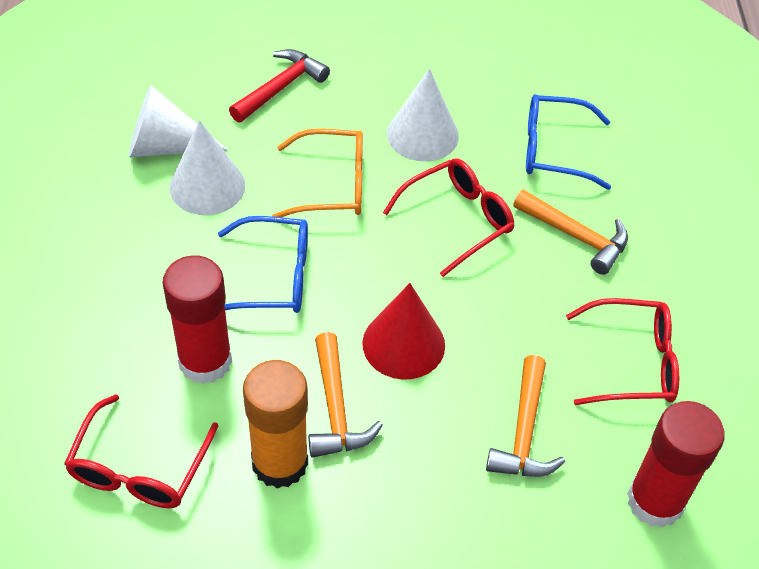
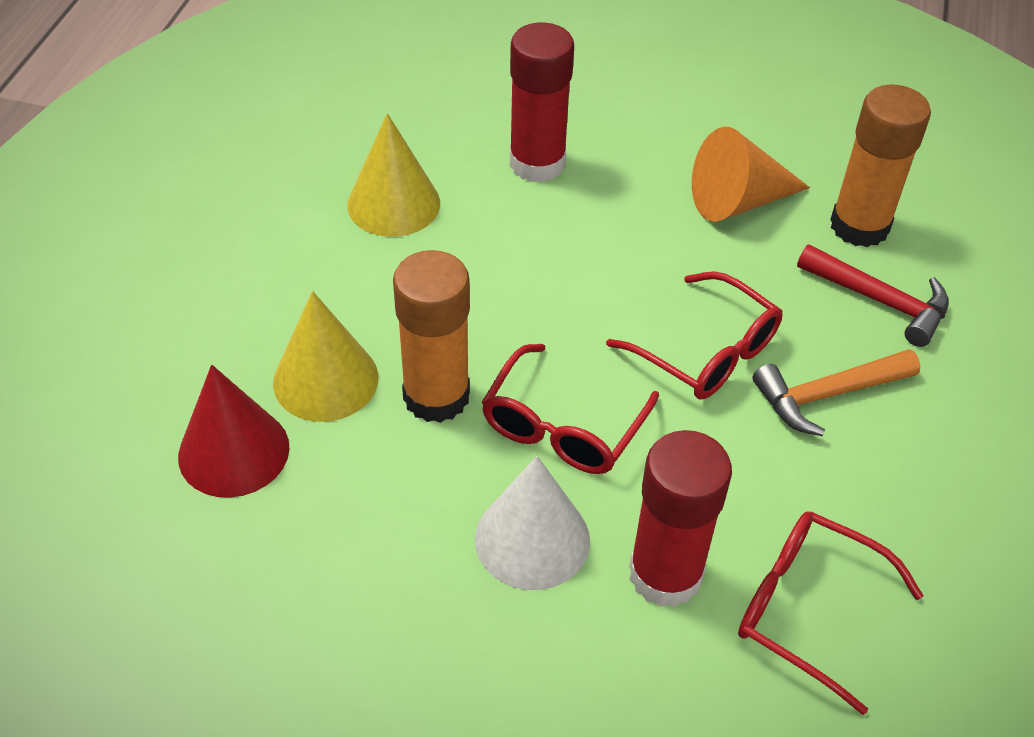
blue glasses: 2 -> 0
orange cone: 0 -> 1
orange glasses: 1 -> 0
orange glue stick: 1 -> 2
orange hammer: 3 -> 1
white cone: 3 -> 1
yellow cone: 0 -> 2

